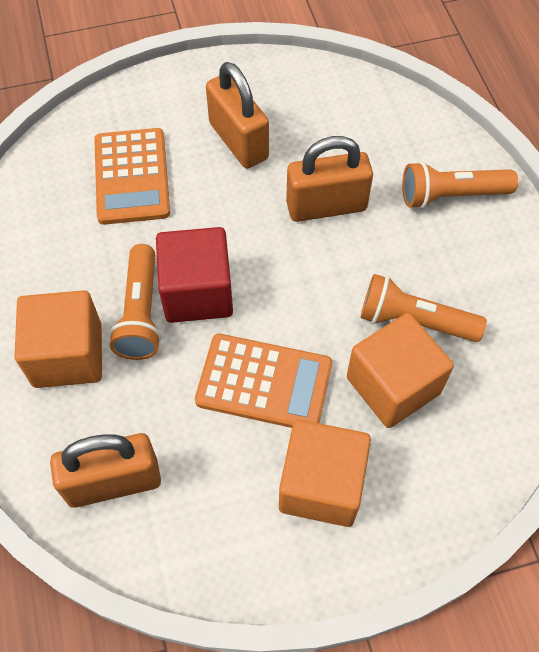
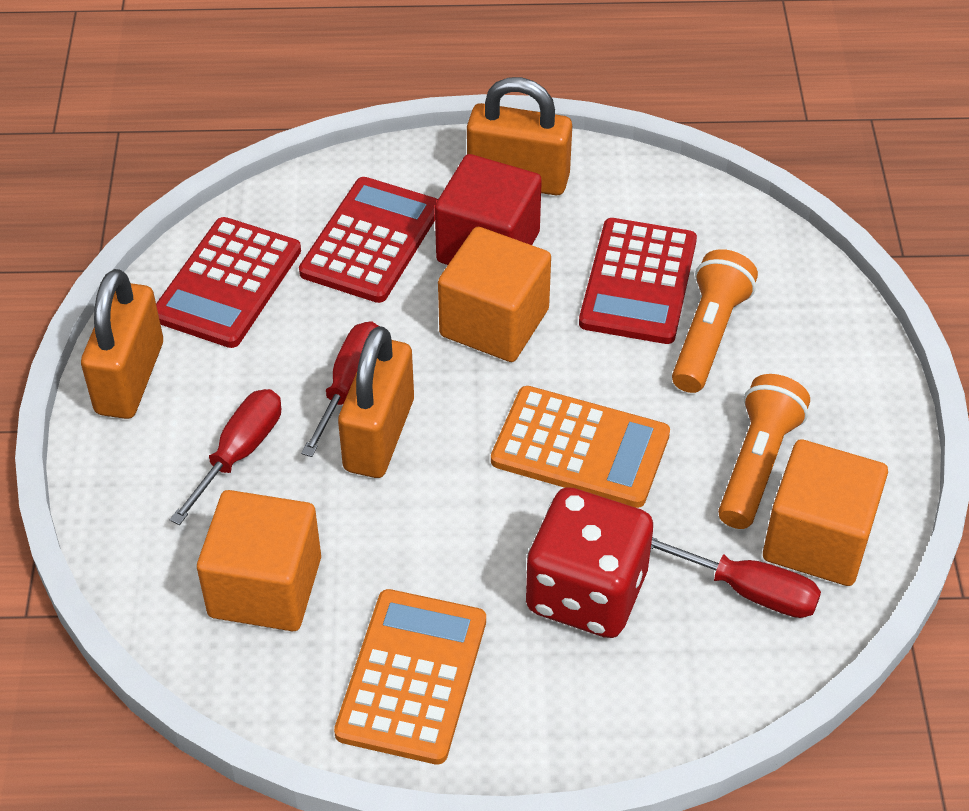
orange flashlight: 3 -> 2
red calculator: 0 -> 3
red dice: 0 -> 1
red screwdriver: 0 -> 3

